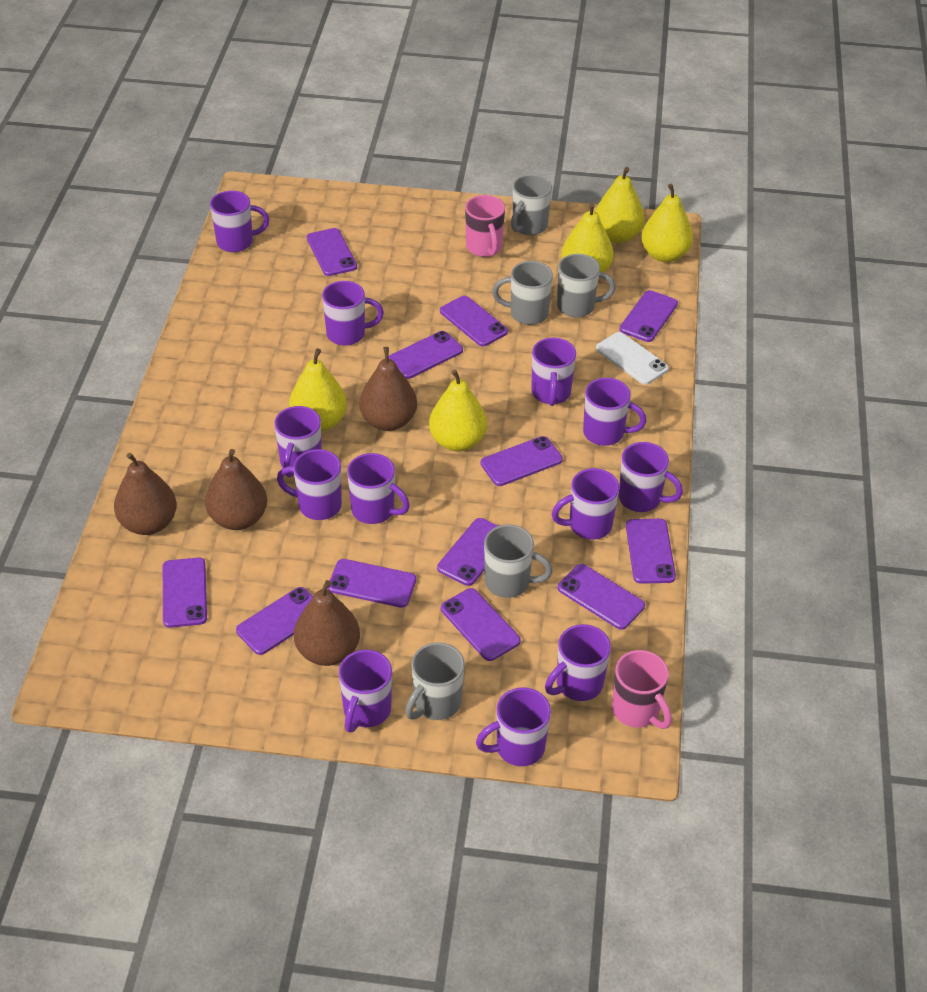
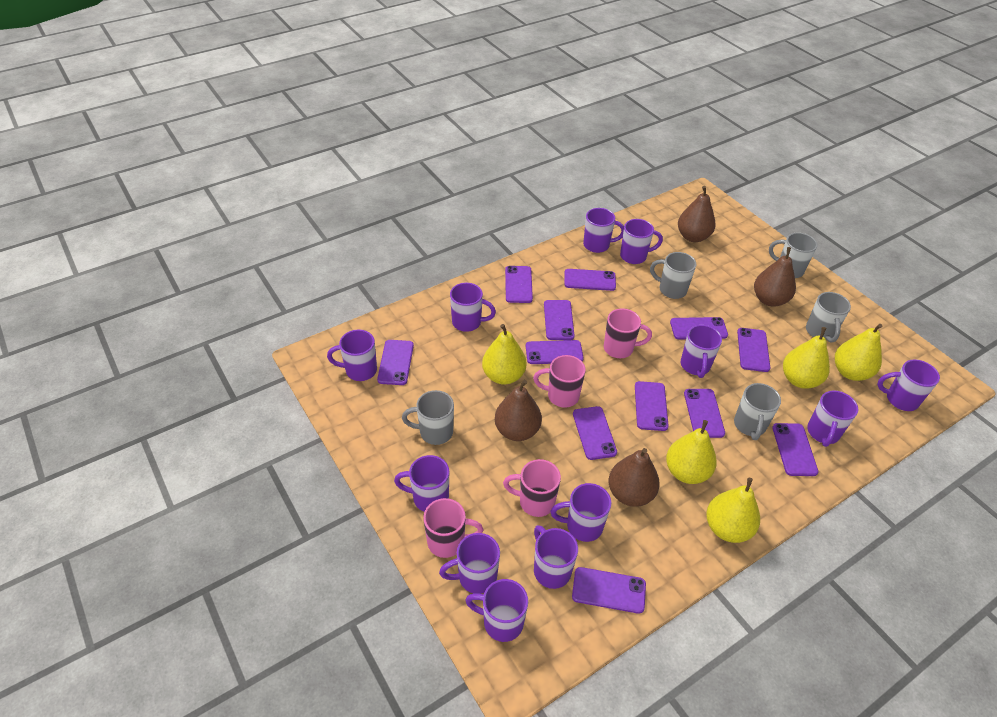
pink mug: 2 -> 4
white phone: 1 -> 0

